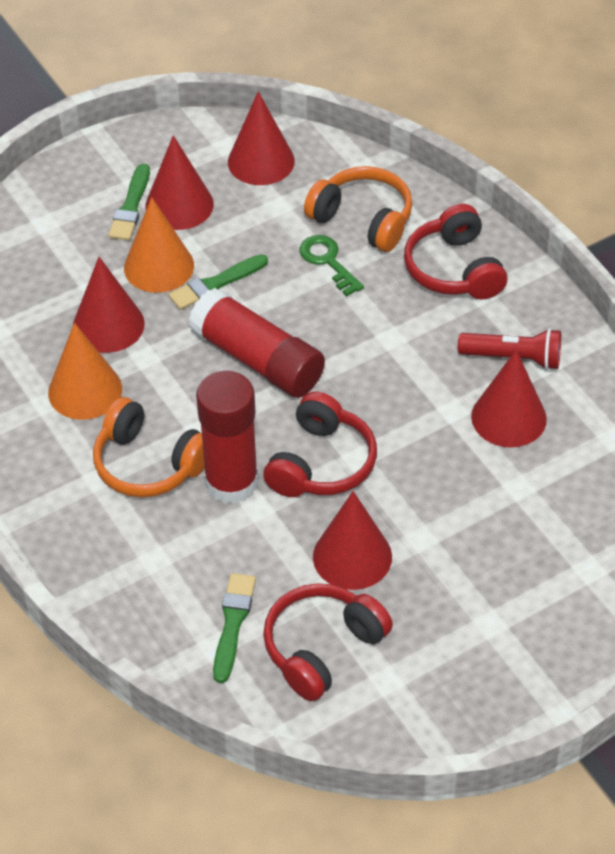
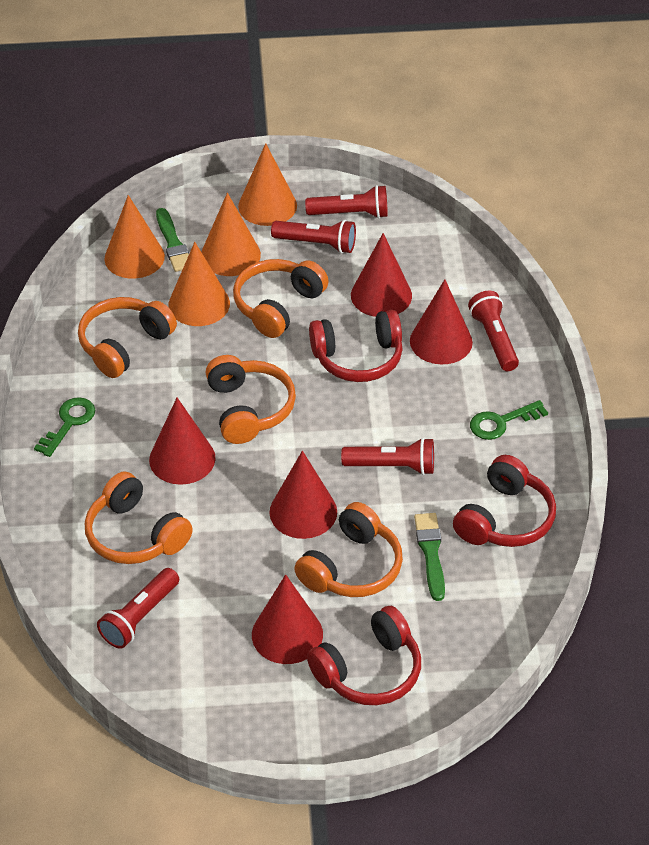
green brush: 3 -> 2
green key: 1 -> 2
orange cone: 2 -> 4
orange headphones: 2 -> 5
red flashlight: 1 -> 5
red glue stick: 2 -> 0

